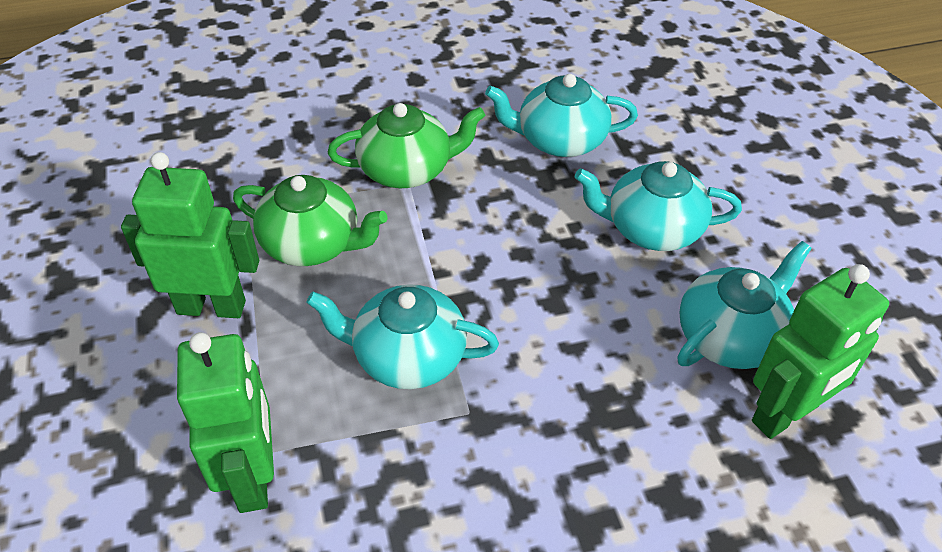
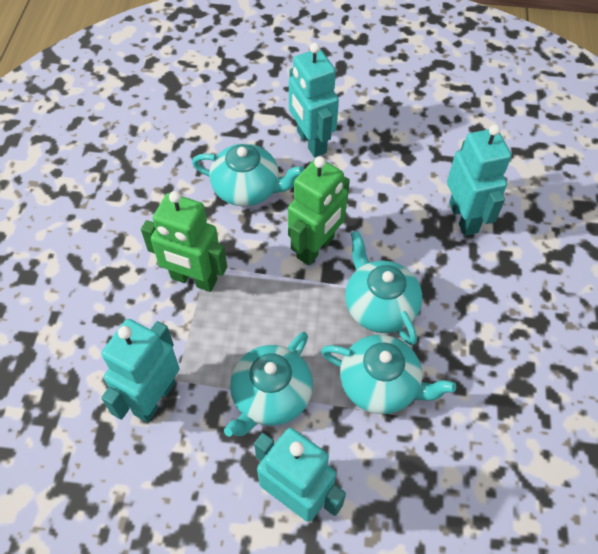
green robot: 3 -> 2
green teapot: 2 -> 0
turquoise robot: 0 -> 4

